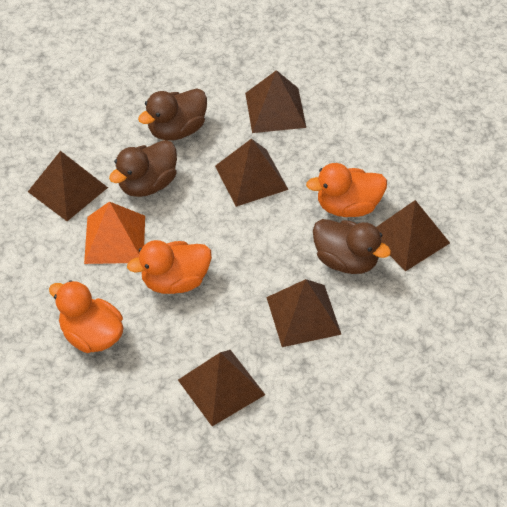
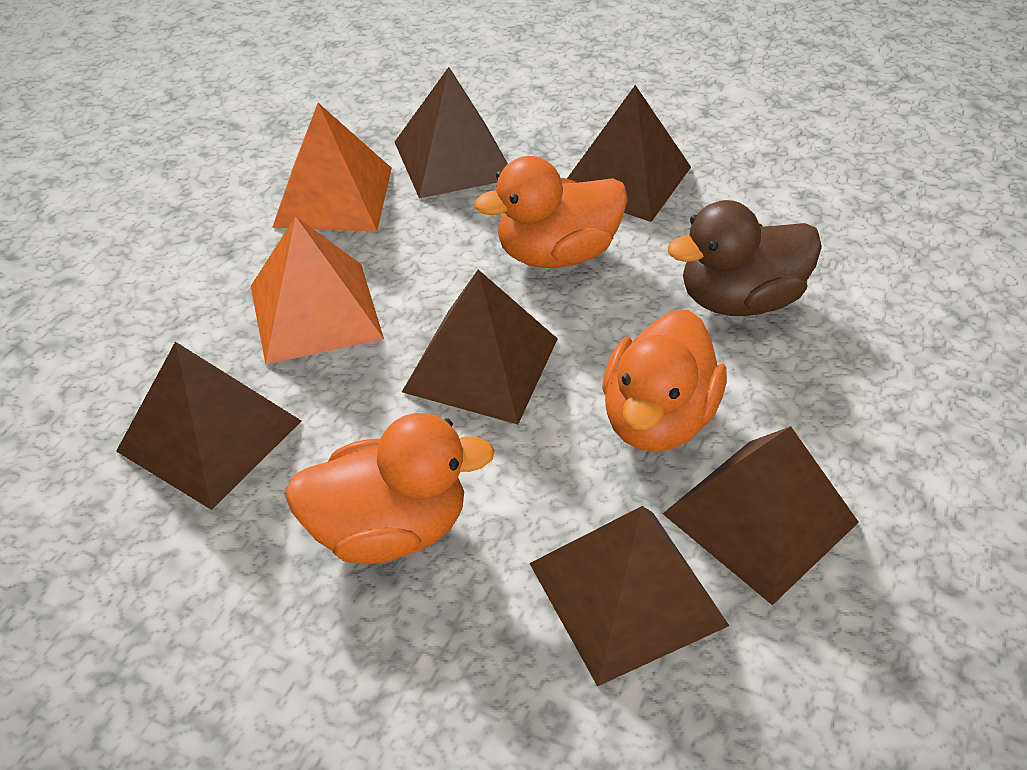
brown duck: 3 -> 1
orange pyramid: 1 -> 2

